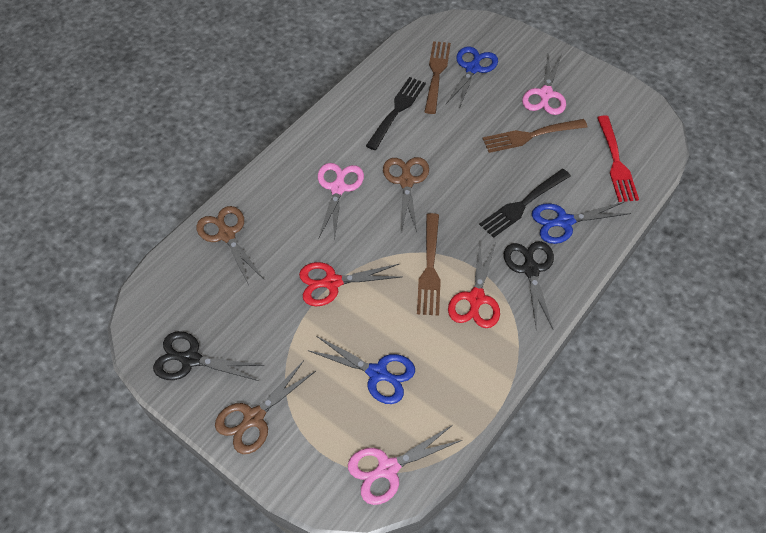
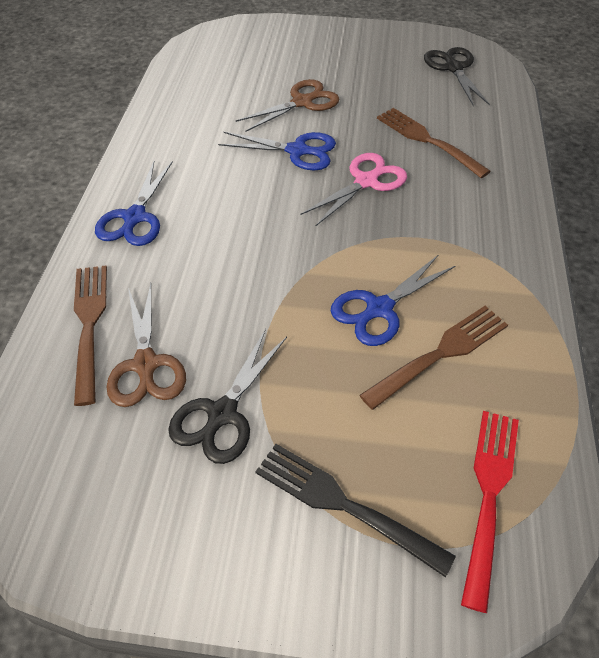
black fork: 2 -> 1
brown scissors: 3 -> 2
pink scissors: 3 -> 1
red scissors: 2 -> 0

